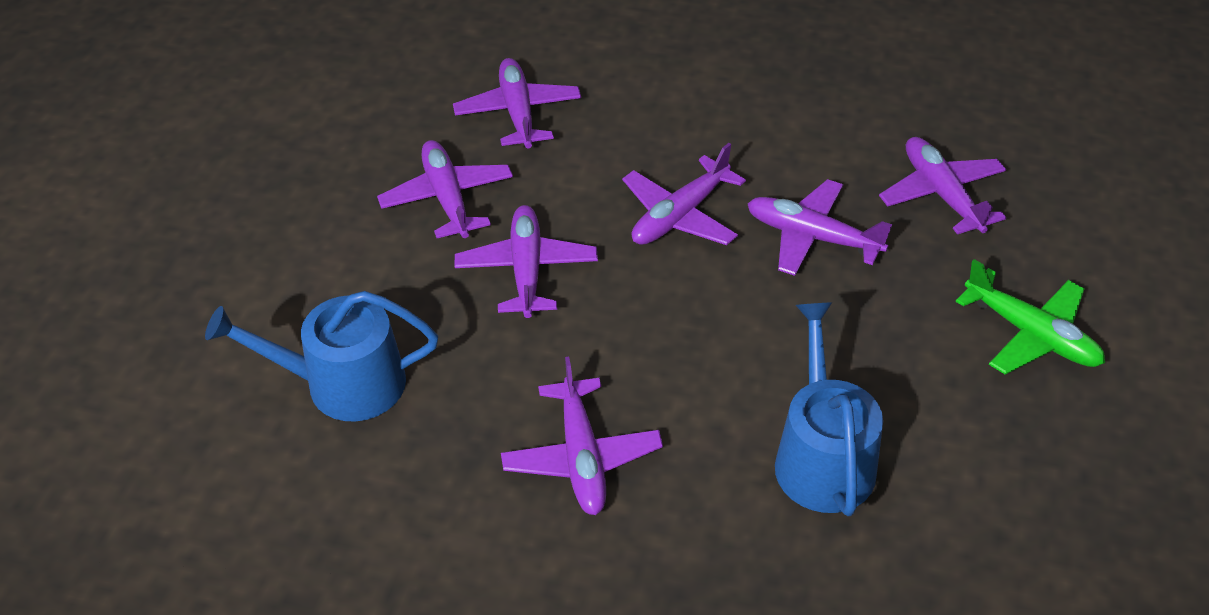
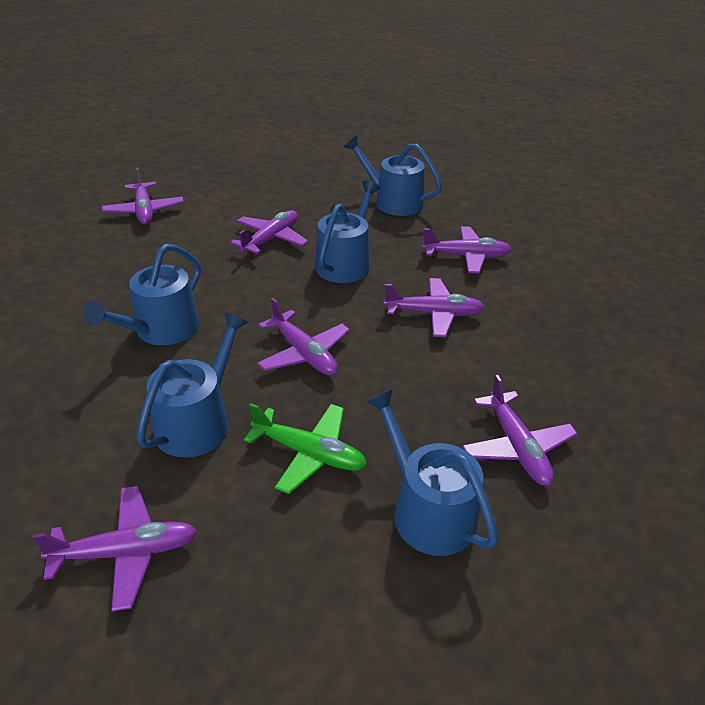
blue watering can: 2 -> 5

